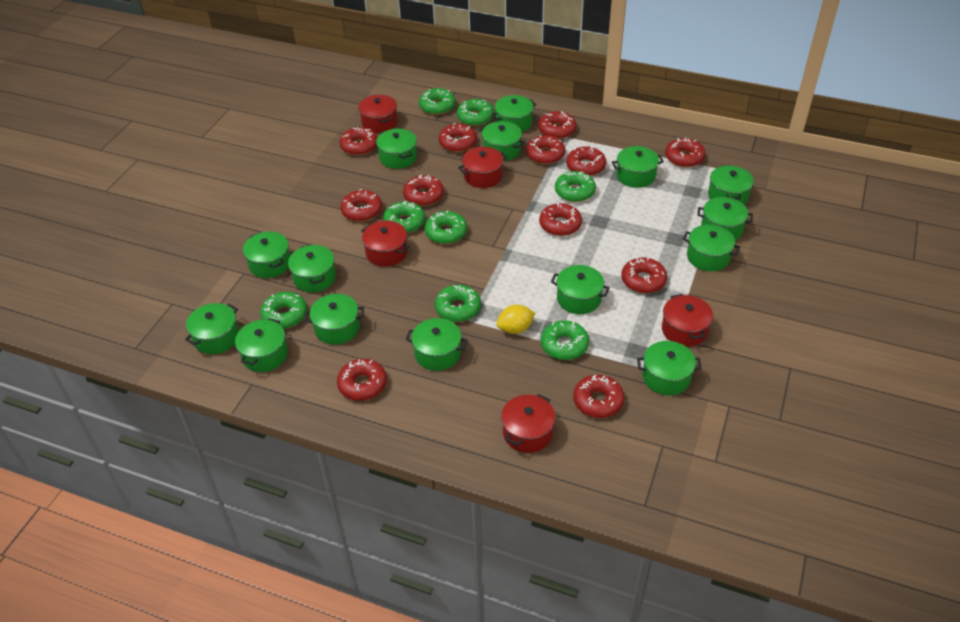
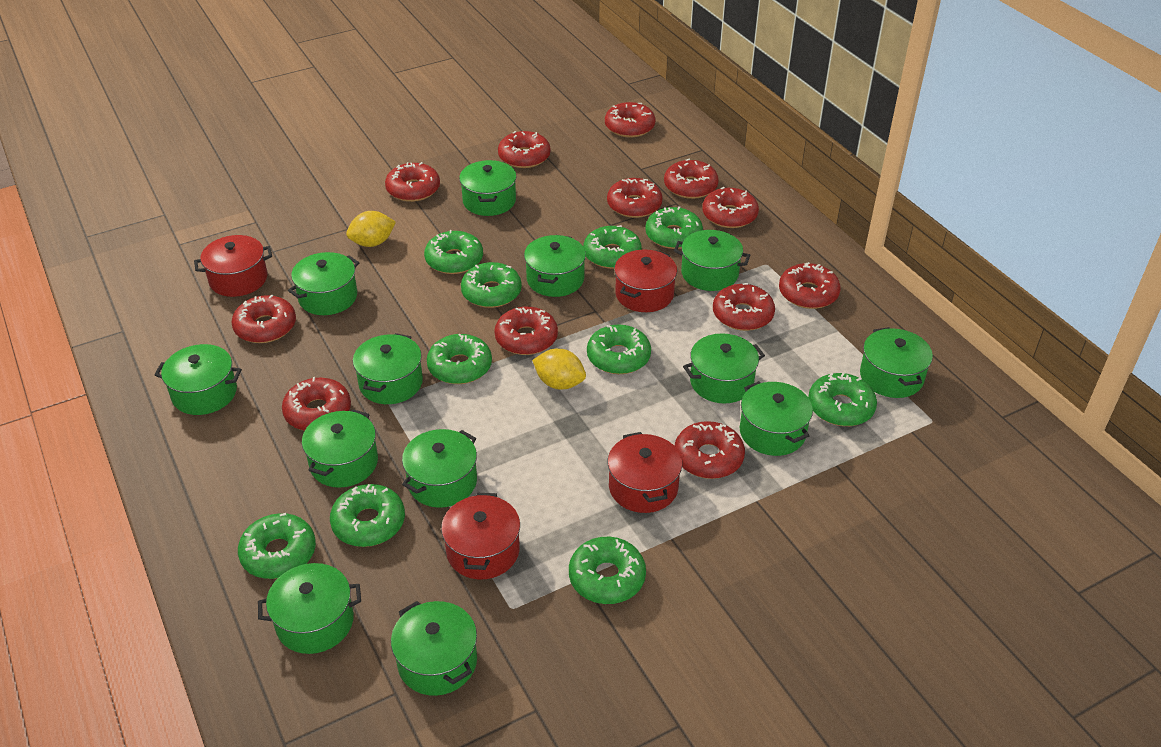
green donut: 8 -> 10
green pot: 15 -> 13
red pot: 5 -> 4
yellow lemon: 1 -> 2

